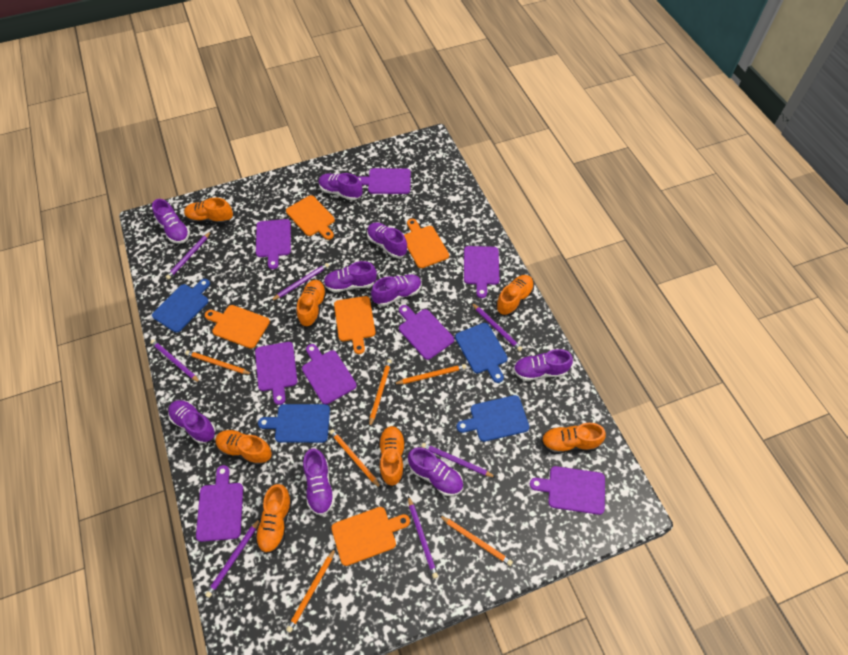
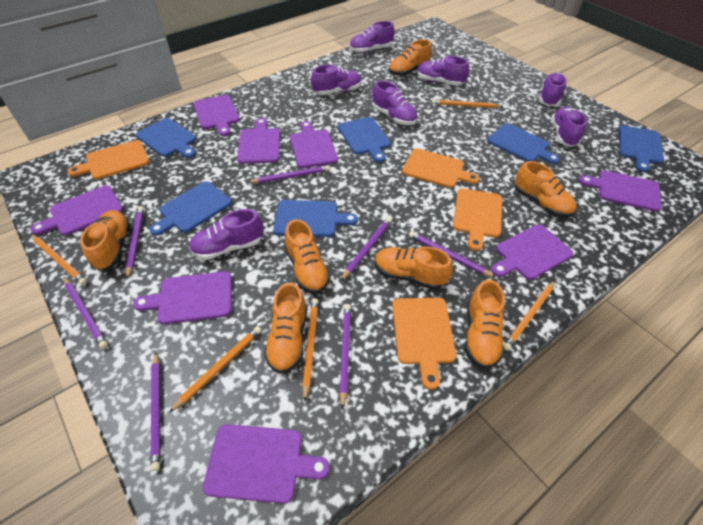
blue cutting board: 4 -> 6
orange cutting board: 5 -> 4
orange pencil: 6 -> 5
purple shoe: 9 -> 7

